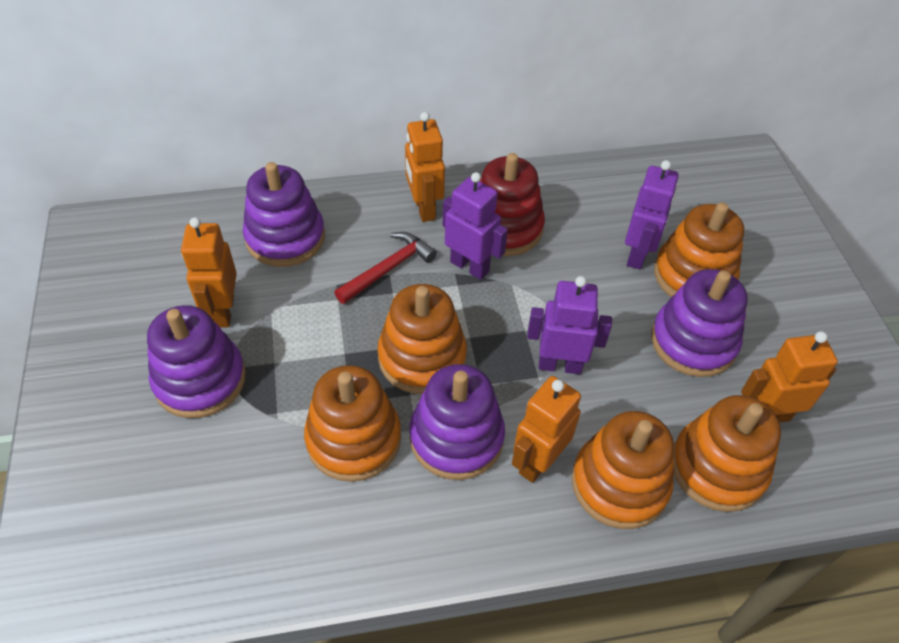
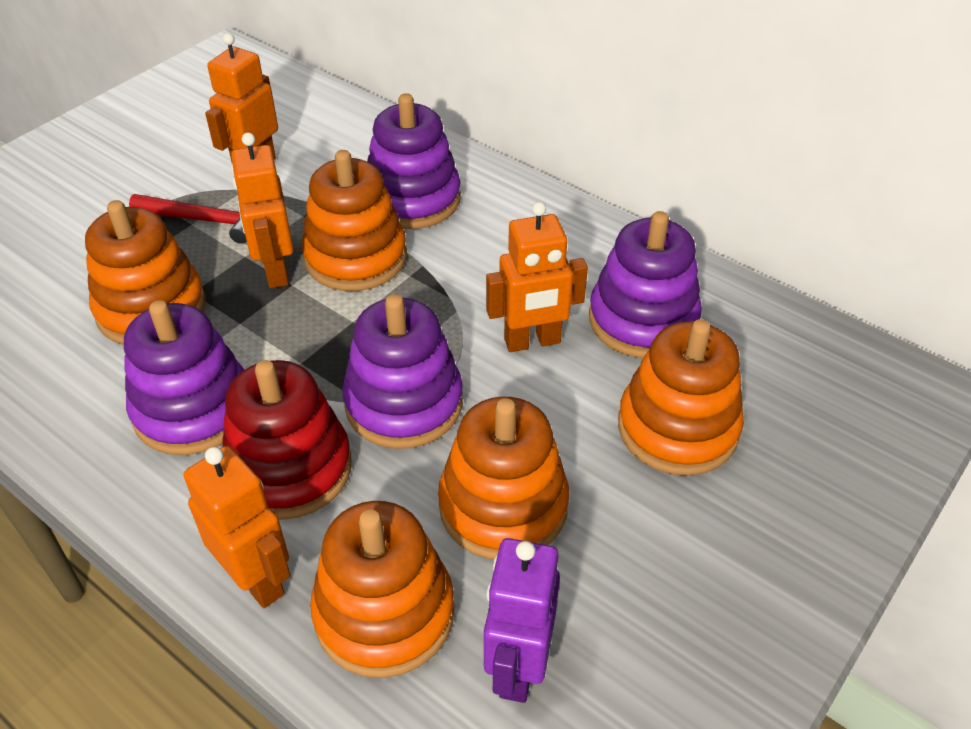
purple robot: 3 -> 1

